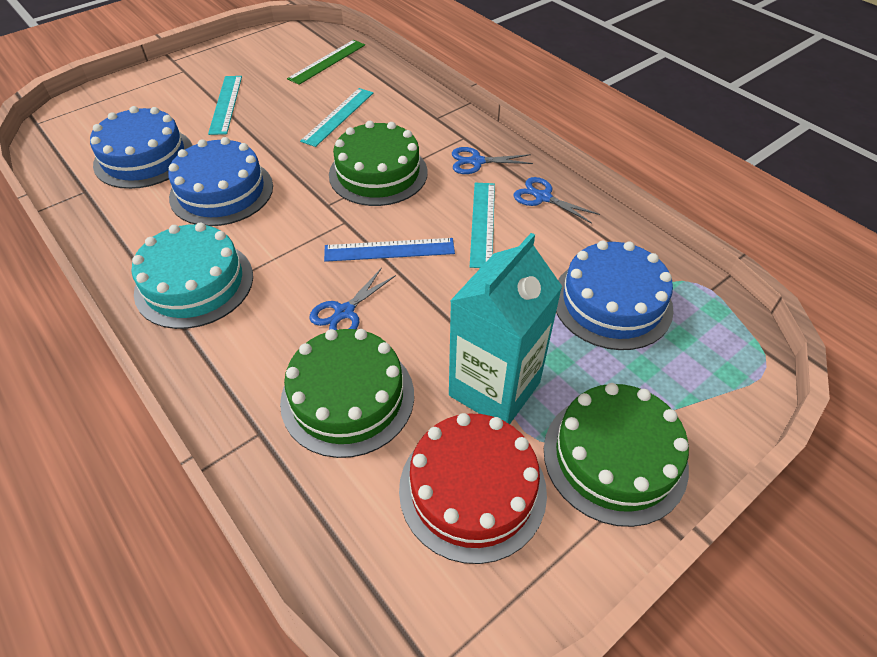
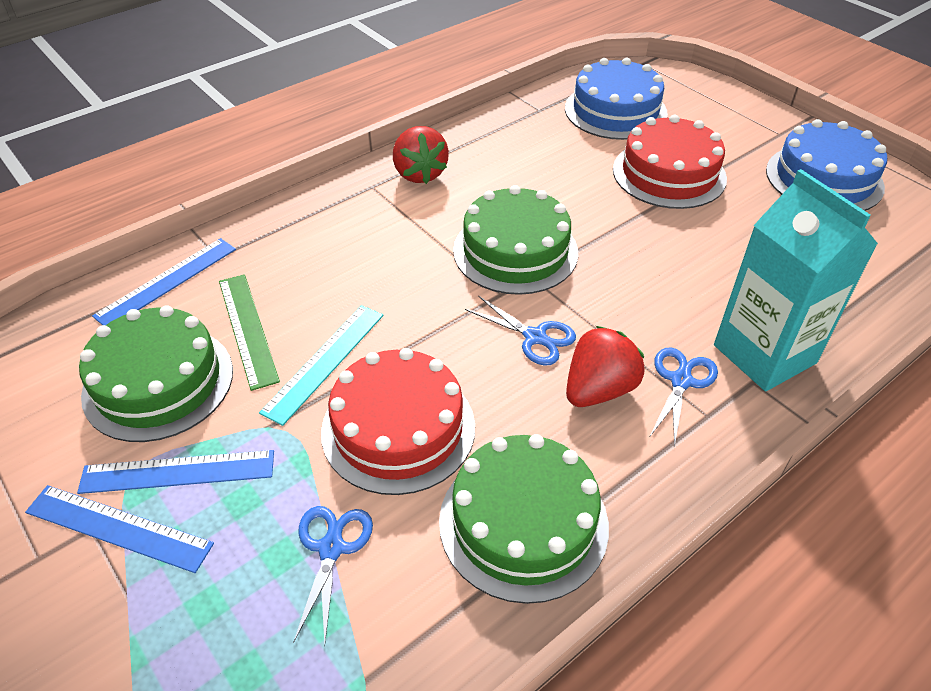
blue cake: 3 -> 2
blue ruler: 1 -> 3
red cake: 1 -> 2
red strawberry: 0 -> 2
turquoise cake: 1 -> 0
turquoise ruler: 3 -> 1

